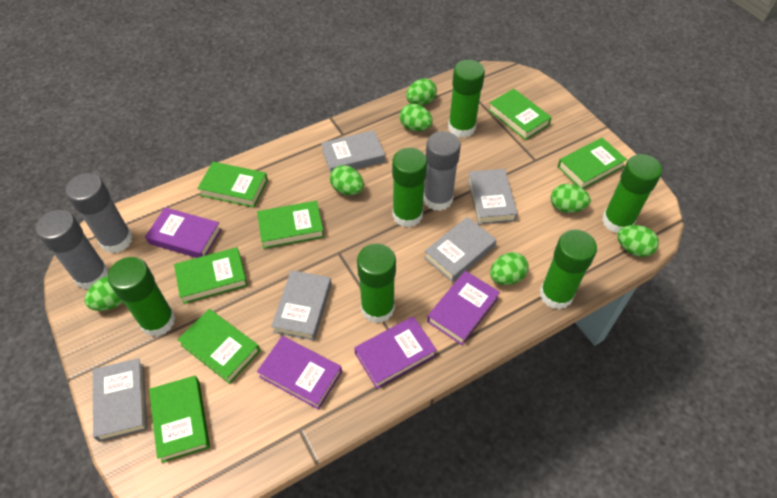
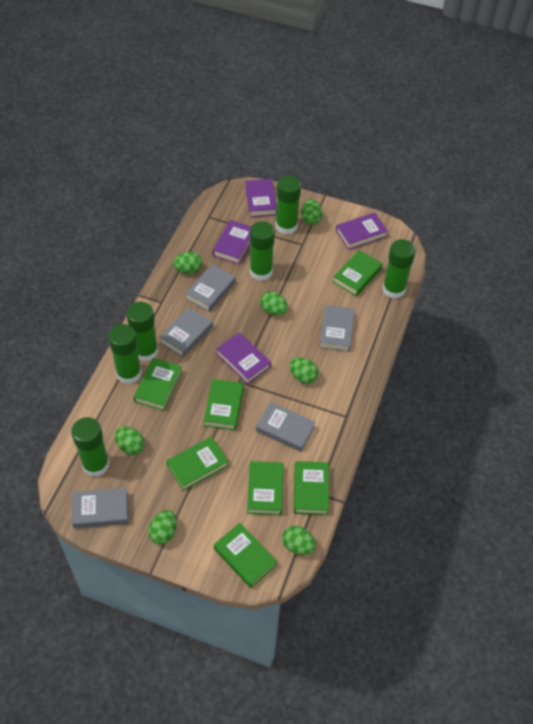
grey glue stick: 3 -> 0

